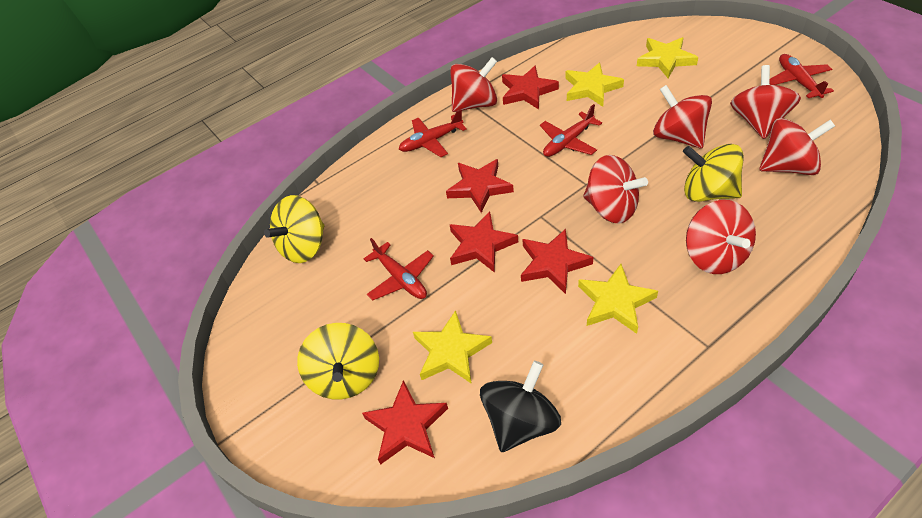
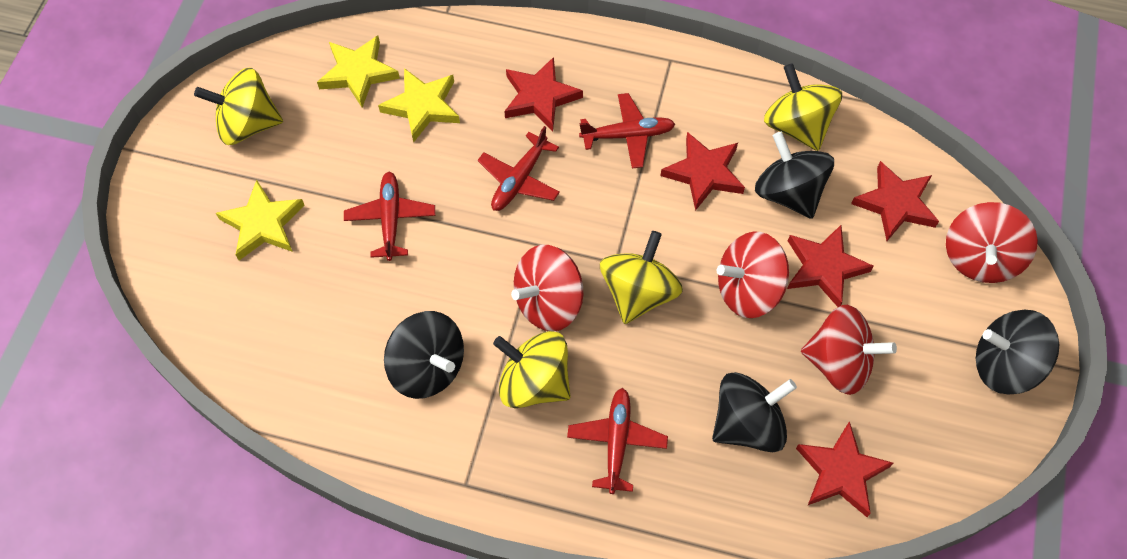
black spinning top: 1 -> 4
red spinning top: 6 -> 4
yellow spinning top: 3 -> 4
yellow star: 4 -> 3

